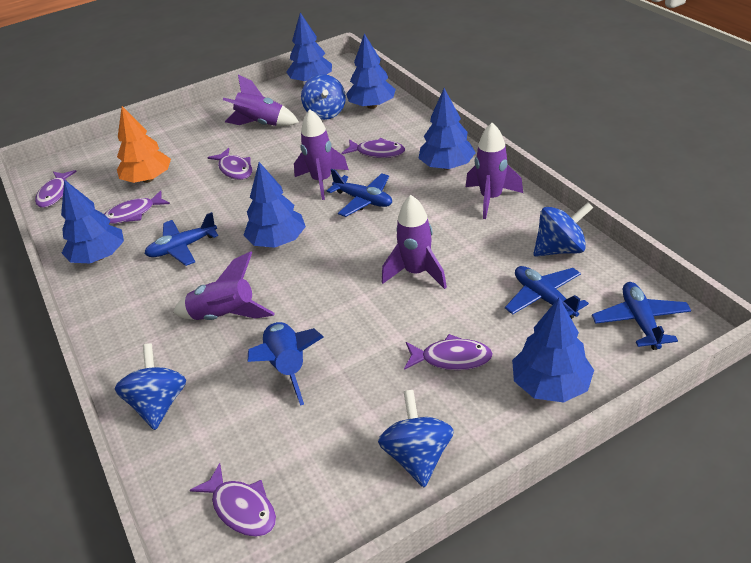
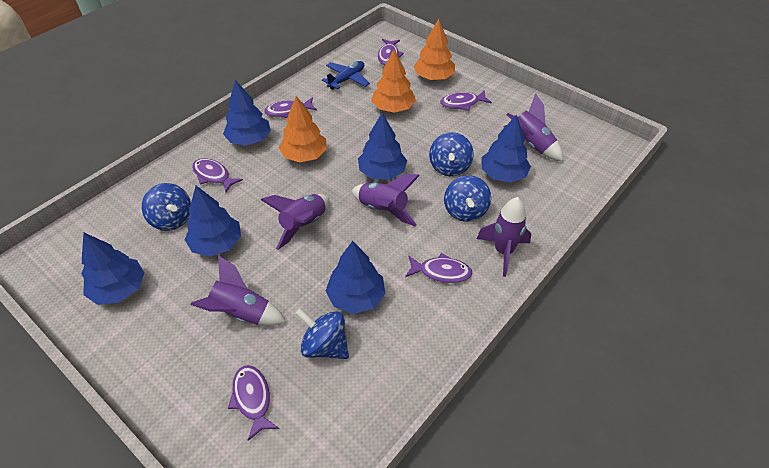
blue plane: 4 -> 1
blue rocket: 1 -> 0
orange tree: 1 -> 3

